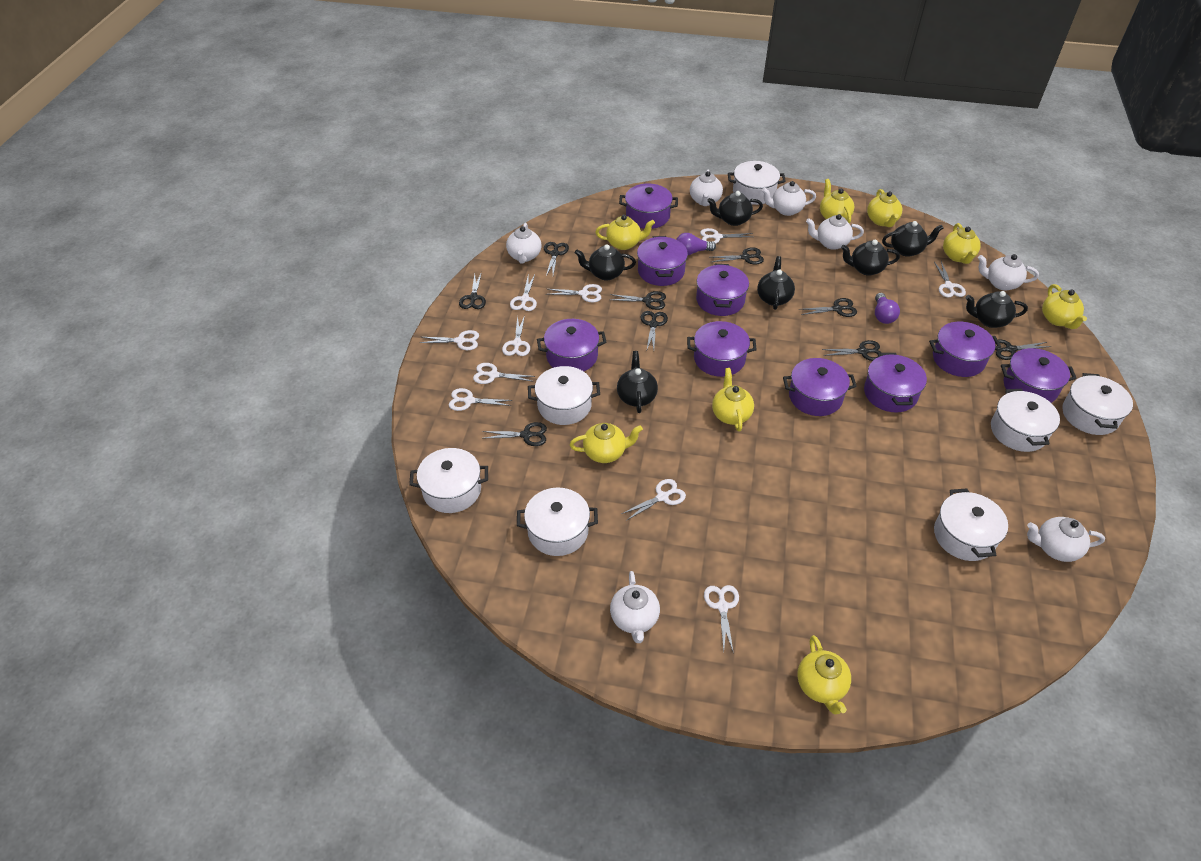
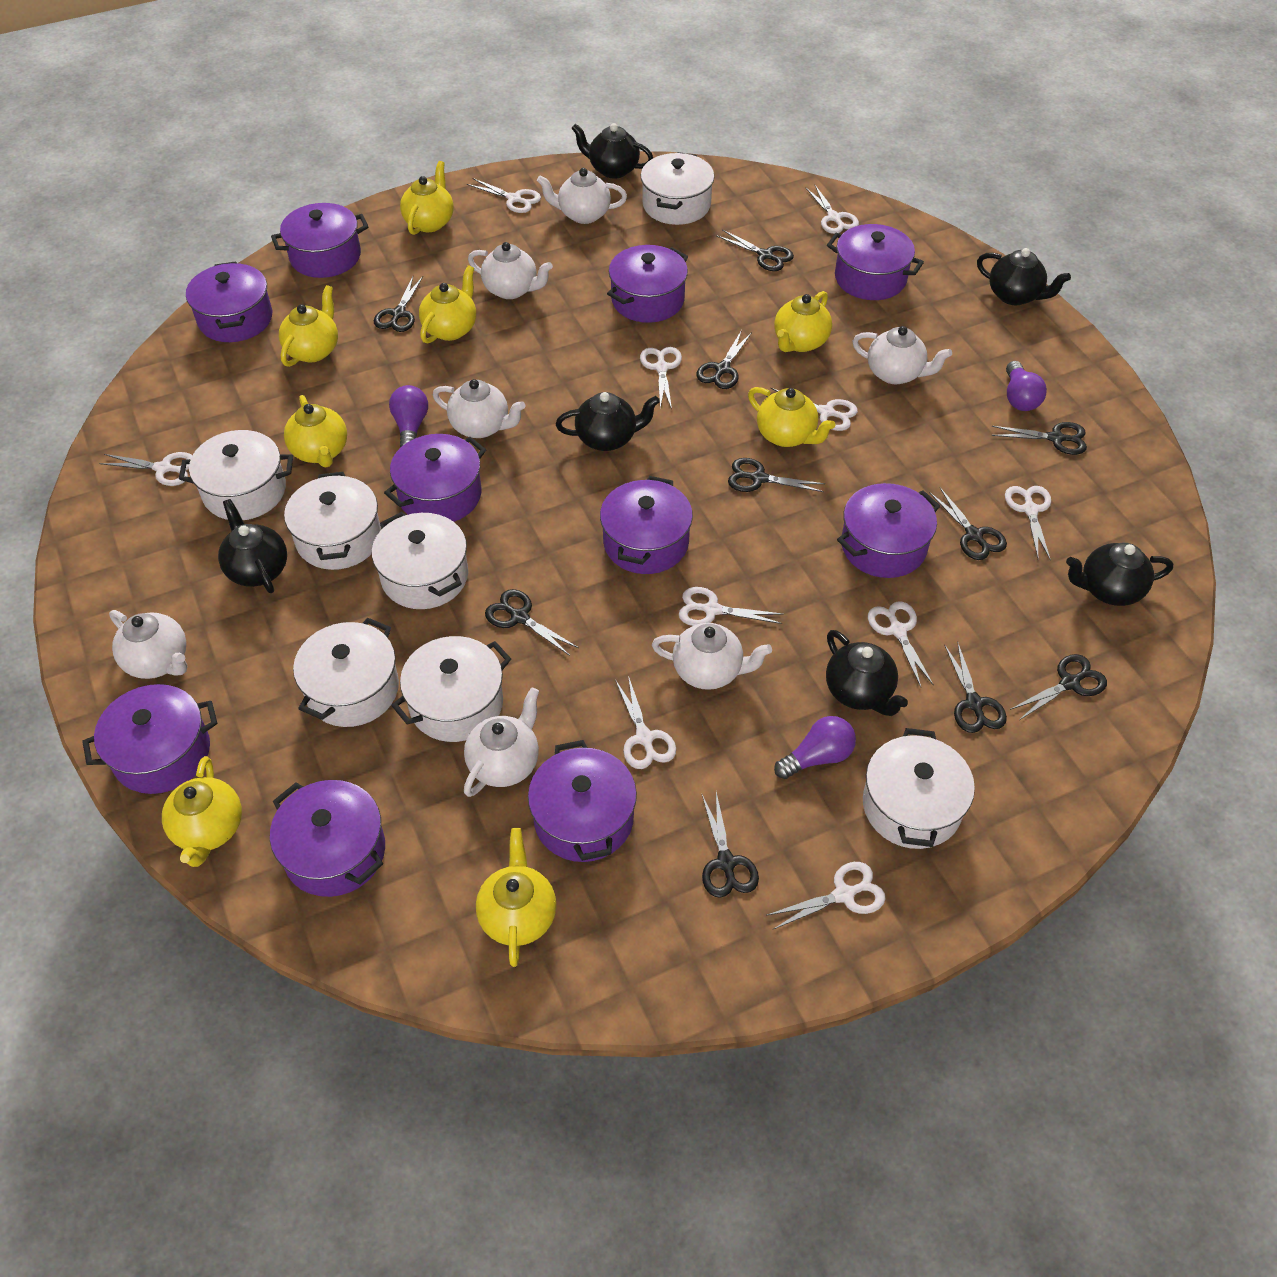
black scissors: 9 -> 10
black teapot: 7 -> 6
purple light bulb: 2 -> 3
purple pot: 9 -> 10

